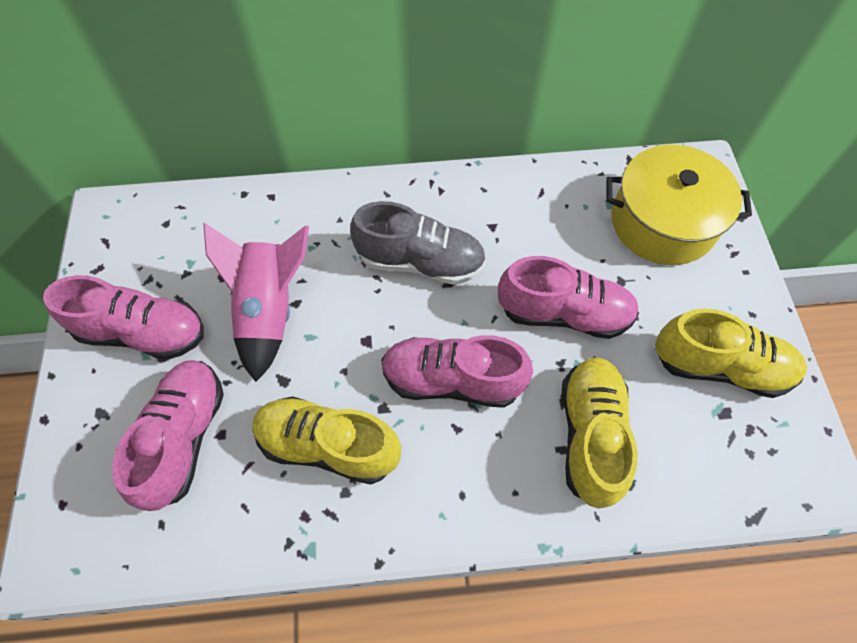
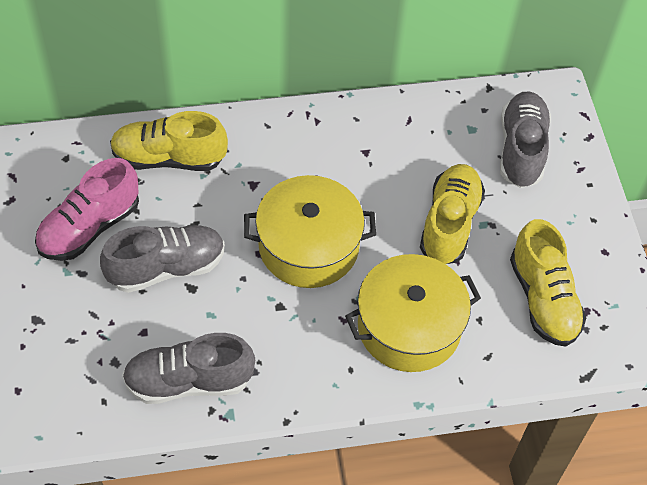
grey shoe: 1 -> 3
pink rocket: 1 -> 0
pink shoe: 4 -> 1
yellow pot: 1 -> 2

